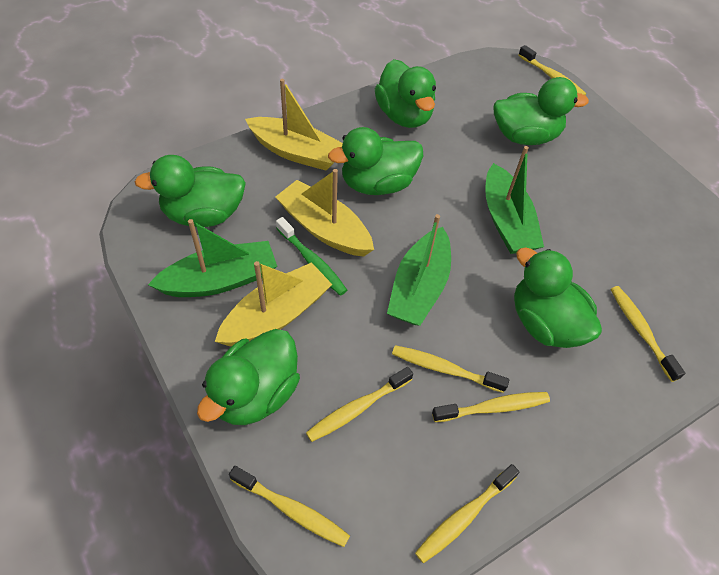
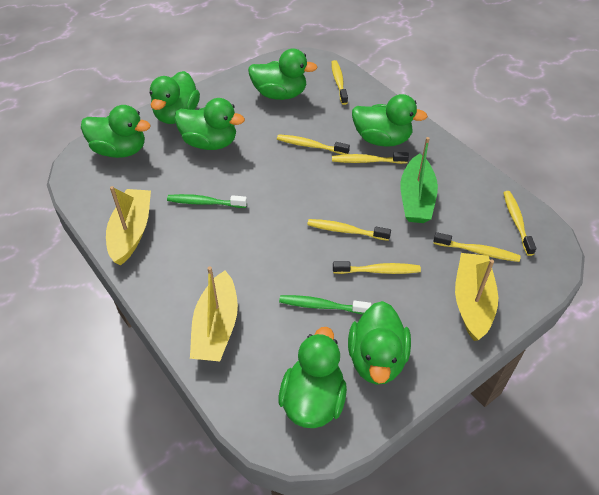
green boat: 3 -> 1
green duck: 6 -> 7
green toothbrush: 1 -> 2

